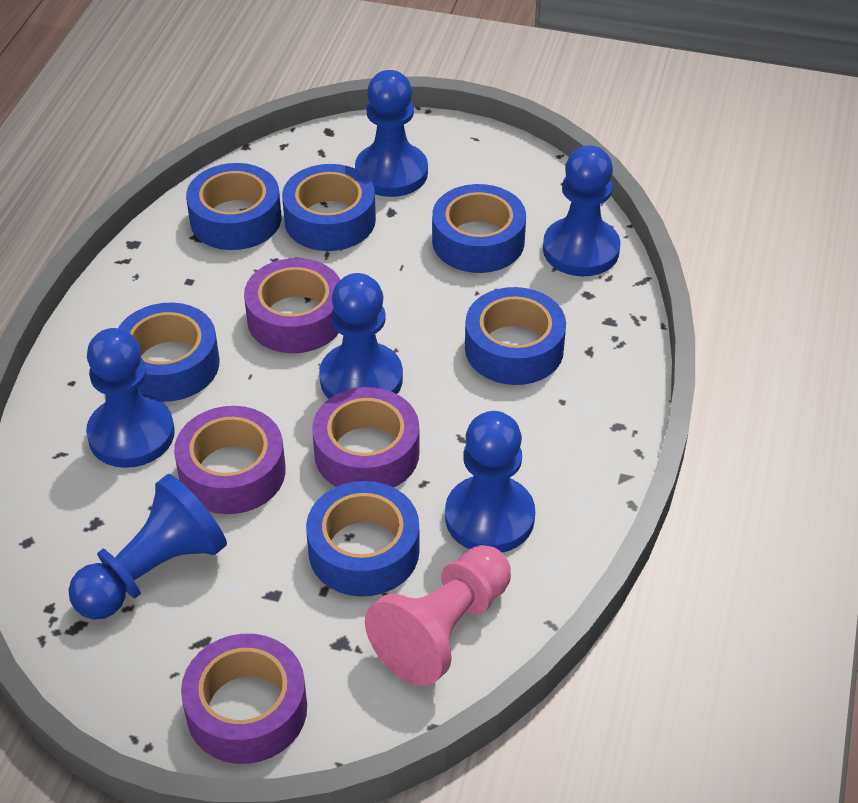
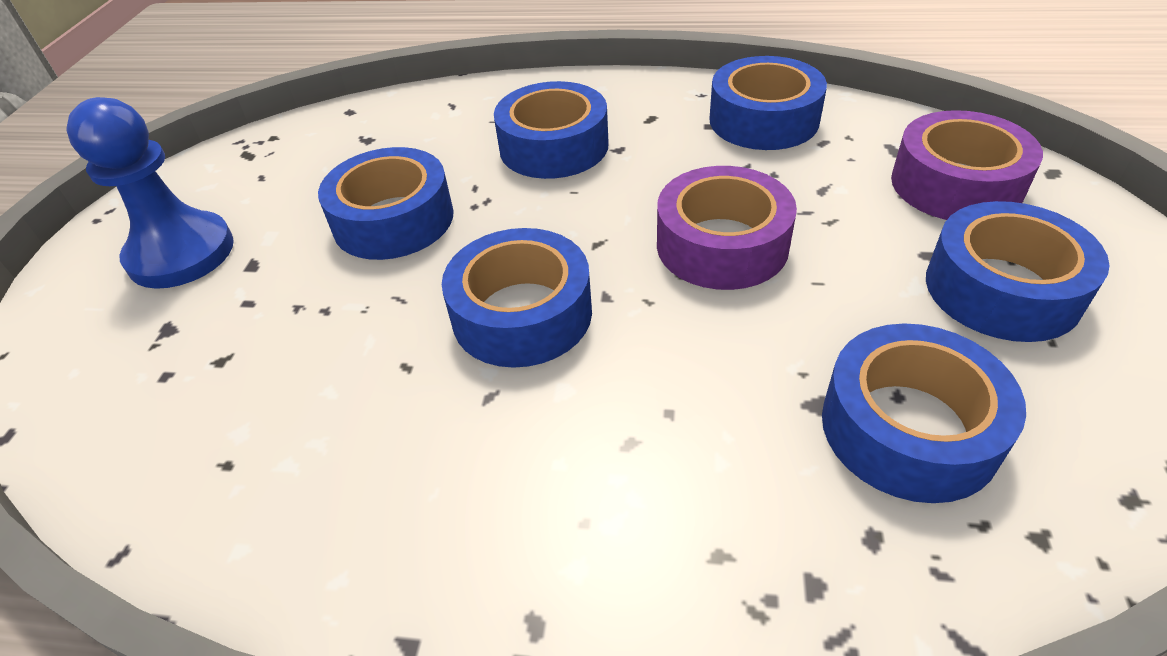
blue pawn: 6 -> 1
pink pawn: 1 -> 0
purple tape: 4 -> 2

